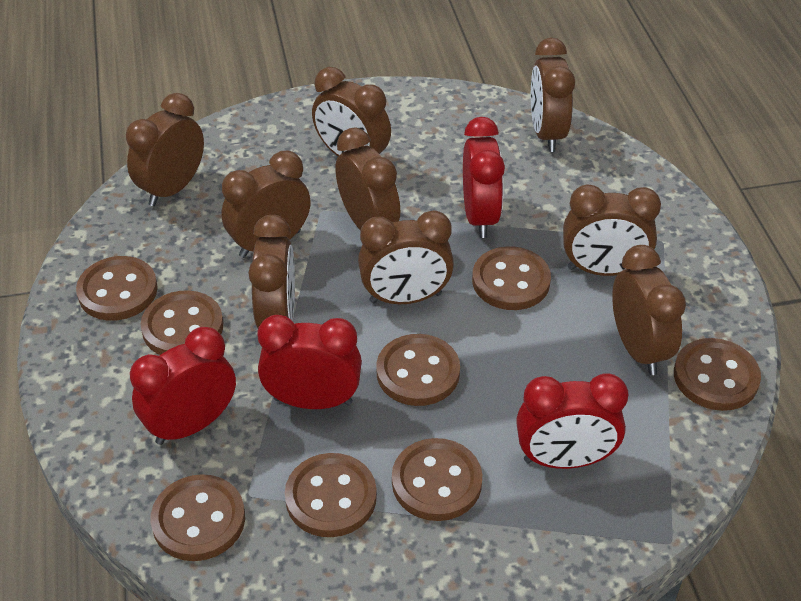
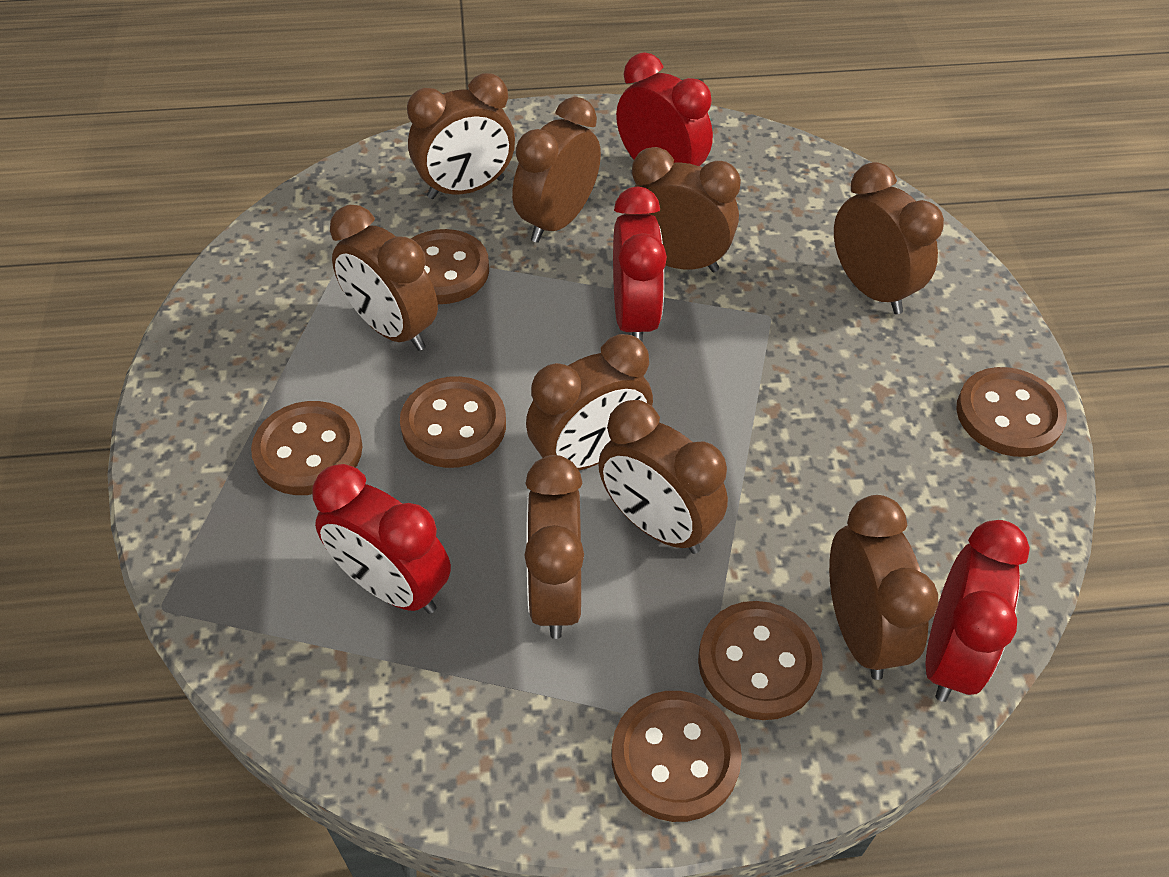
brown button: 8 -> 6

